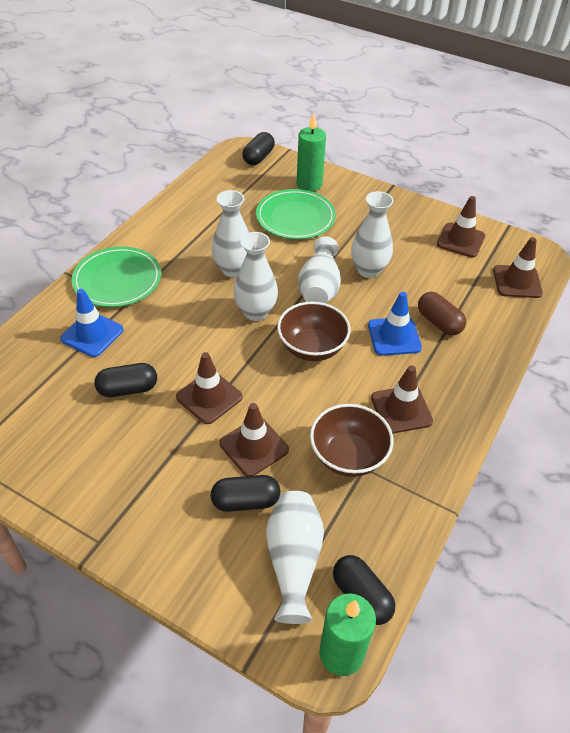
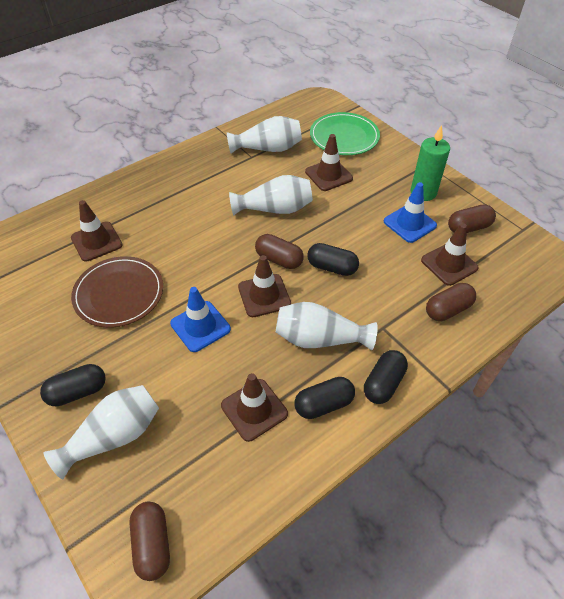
brown bowl: 2 -> 0
brown capsule: 1 -> 4
brown plate: 0 -> 1
green candle: 2 -> 1
green plate: 2 -> 1
white vase: 5 -> 4

